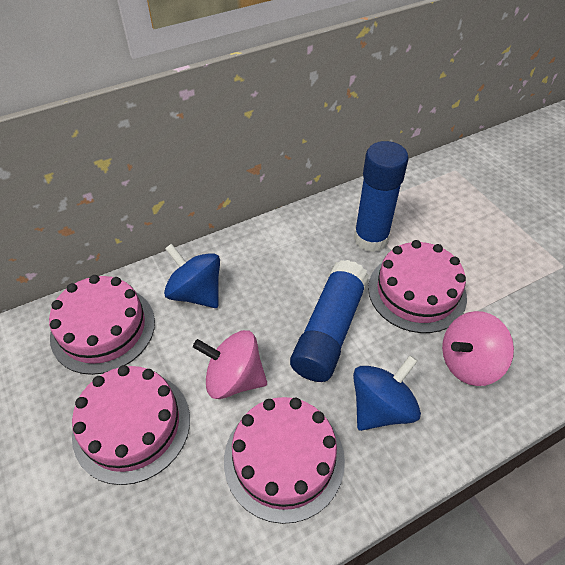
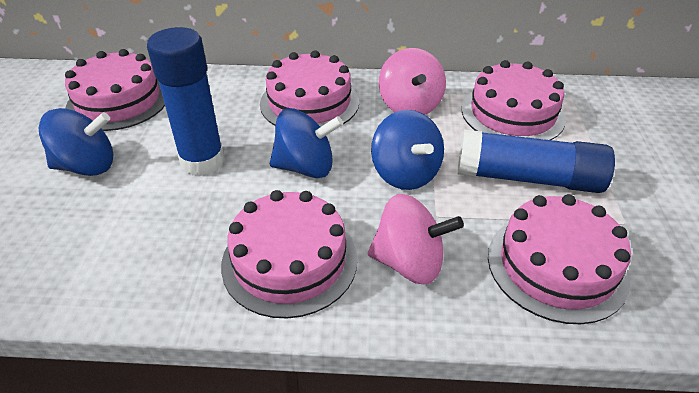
blue spinning top: 2 -> 3
pink cake: 4 -> 5

